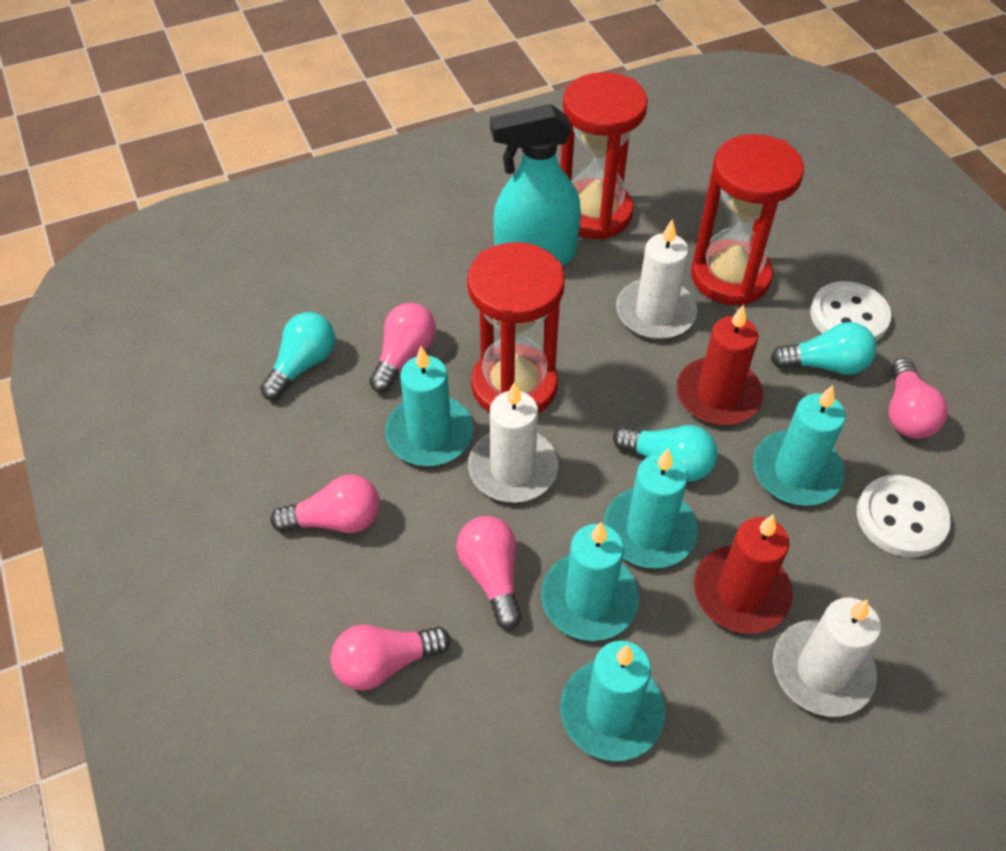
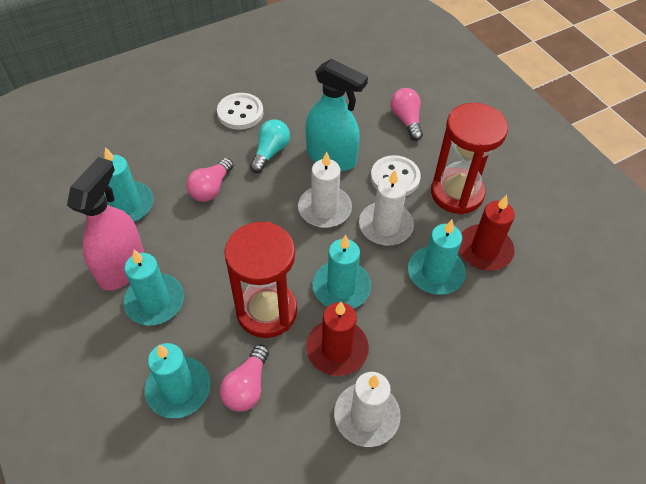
pink light bulb: 5 -> 3
pink spray bottle: 0 -> 1
red hourglass: 3 -> 2
turquoise light bulb: 3 -> 1

